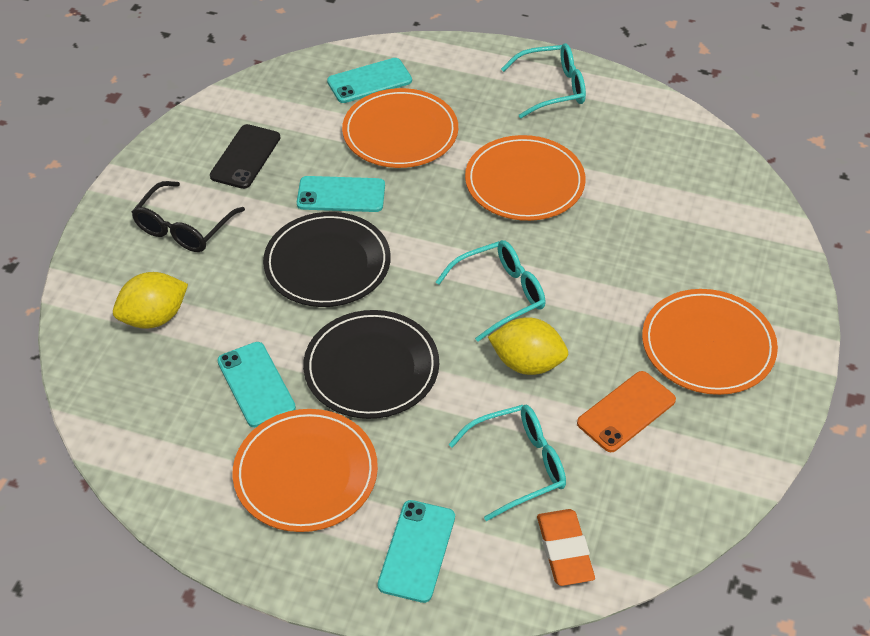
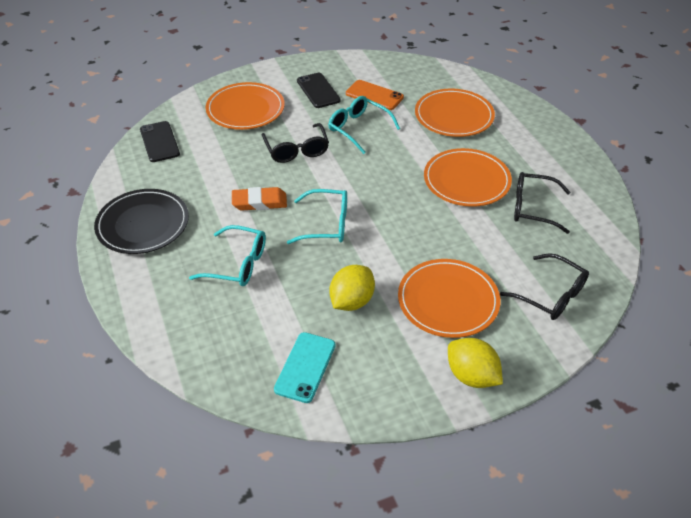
black glasses: 1 -> 3
black phone: 1 -> 2
black plate: 2 -> 1
turquoise phone: 4 -> 1

